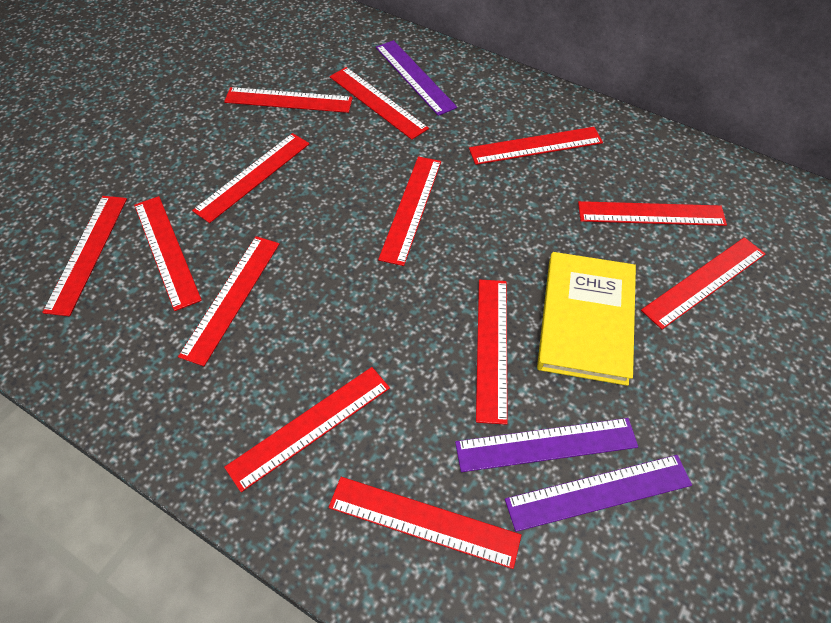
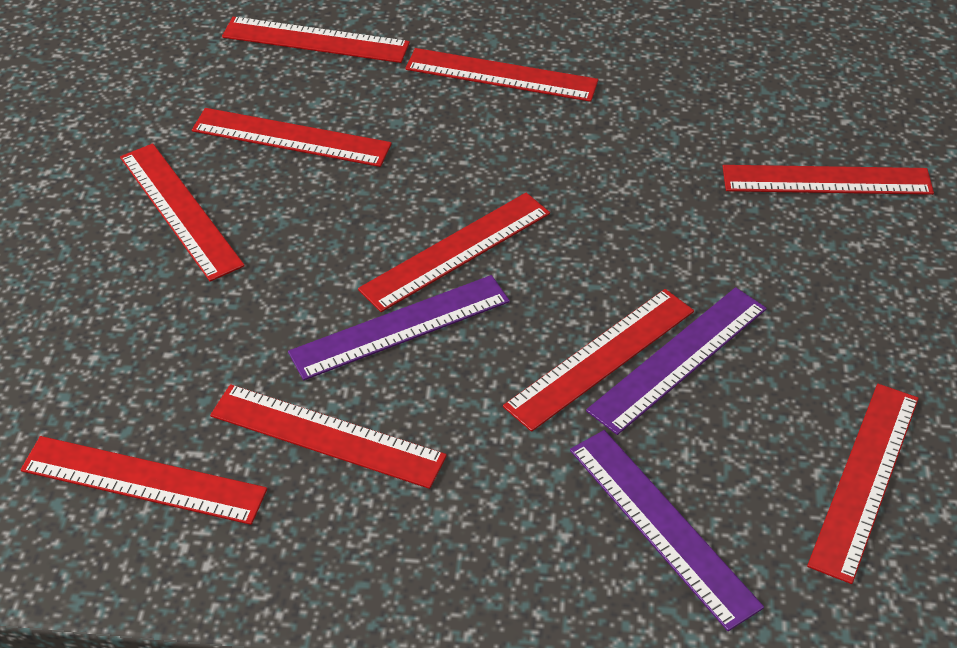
red ruler: 13 -> 10
yellow book: 1 -> 0

